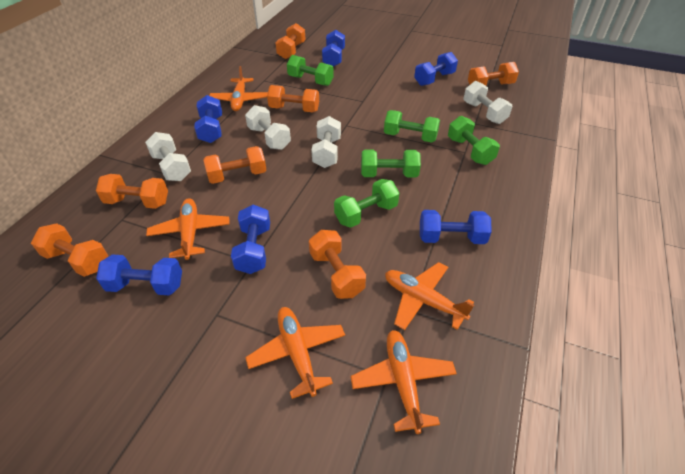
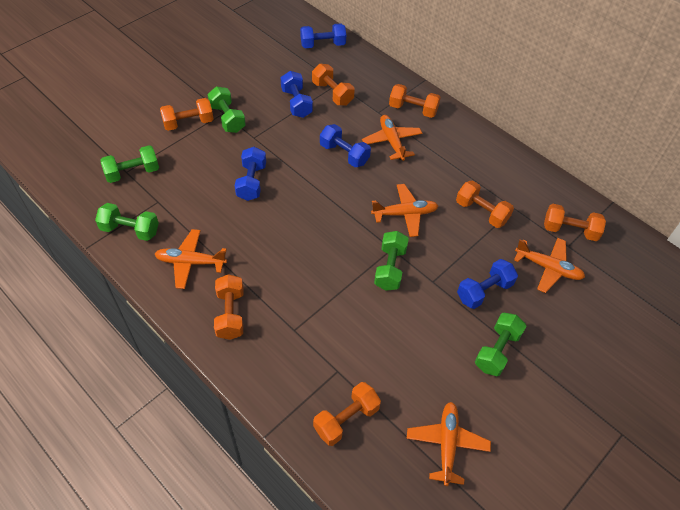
blue dumbbell: 6 -> 5
white dumbbell: 4 -> 0

